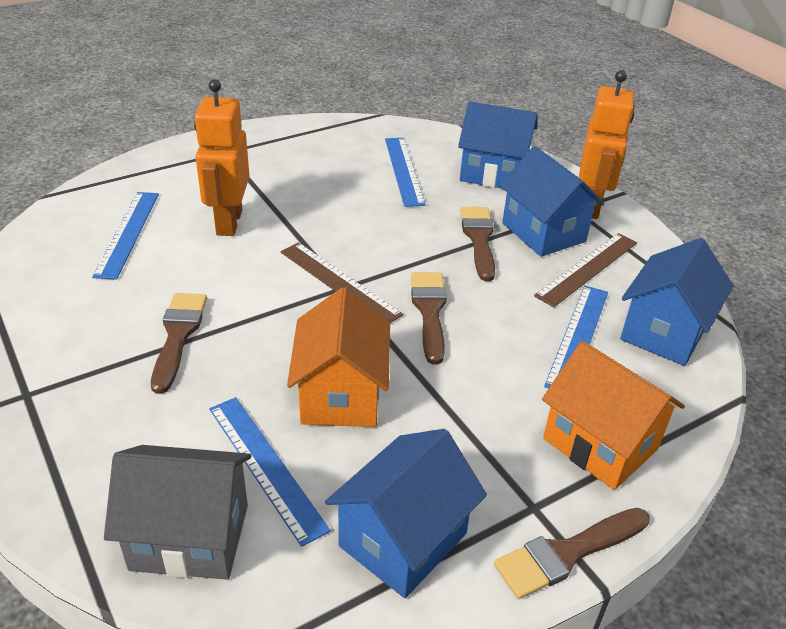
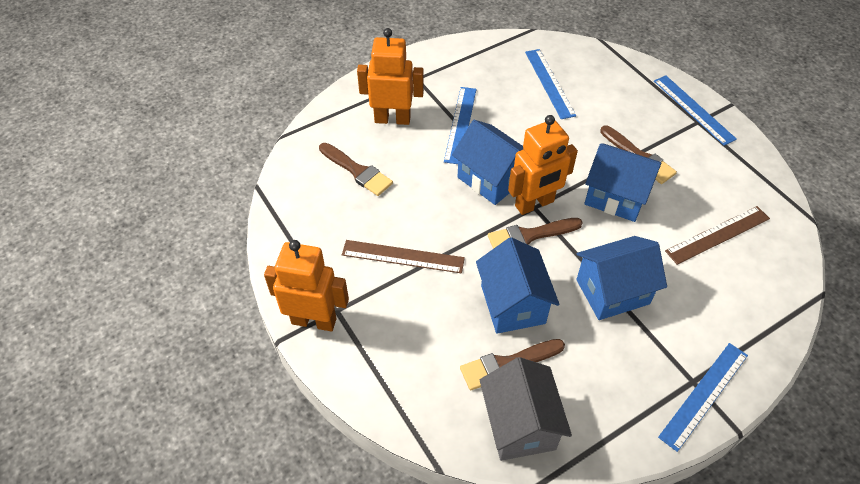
orange house: 2 -> 0
orange robot: 2 -> 3

